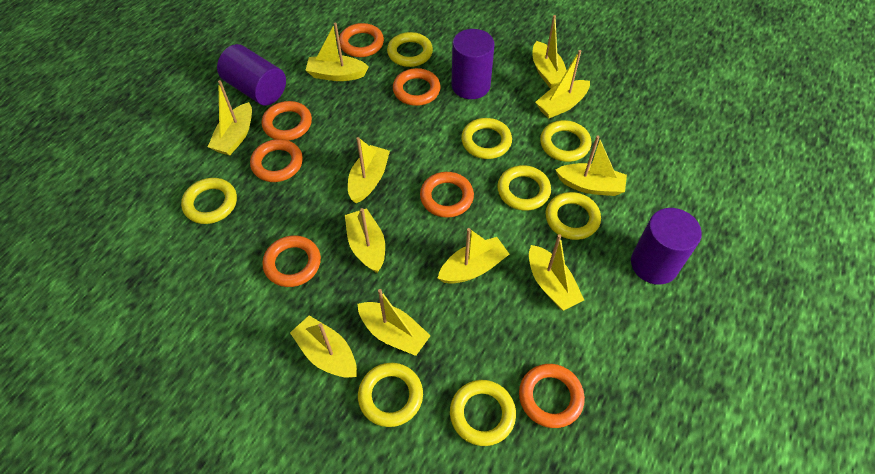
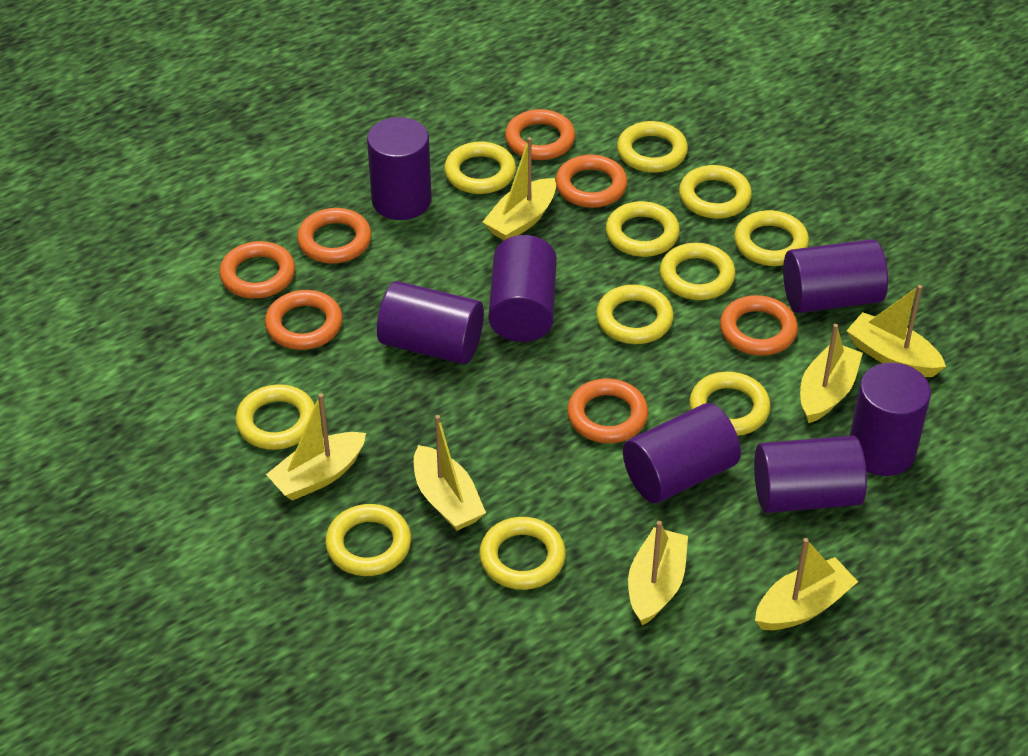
purple cylinder: 3 -> 7
yellow boat: 11 -> 7
yellow ring: 8 -> 11

